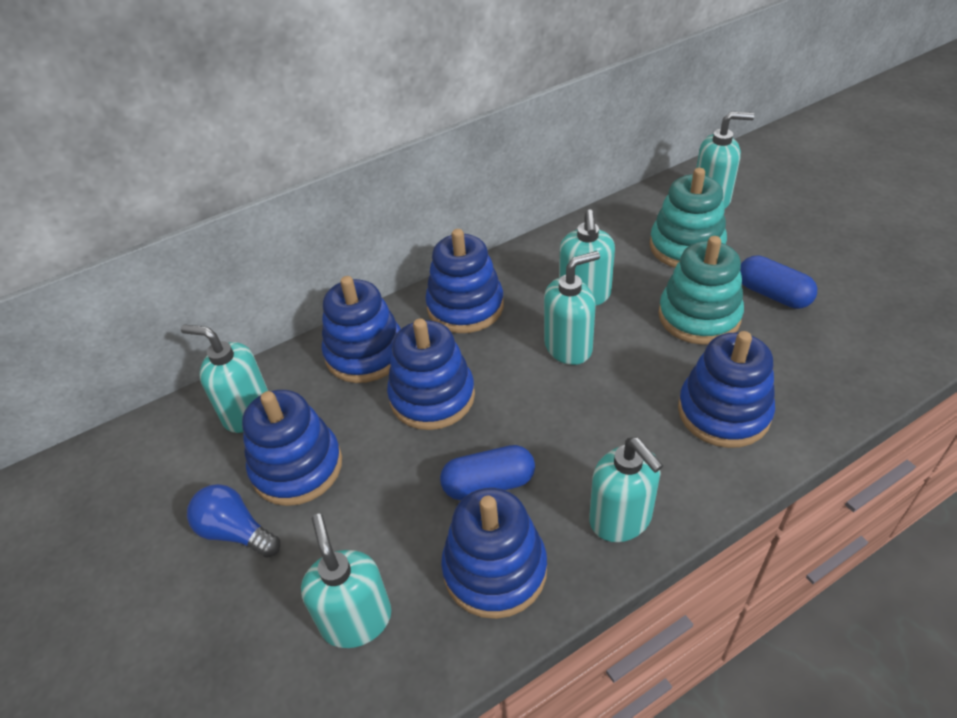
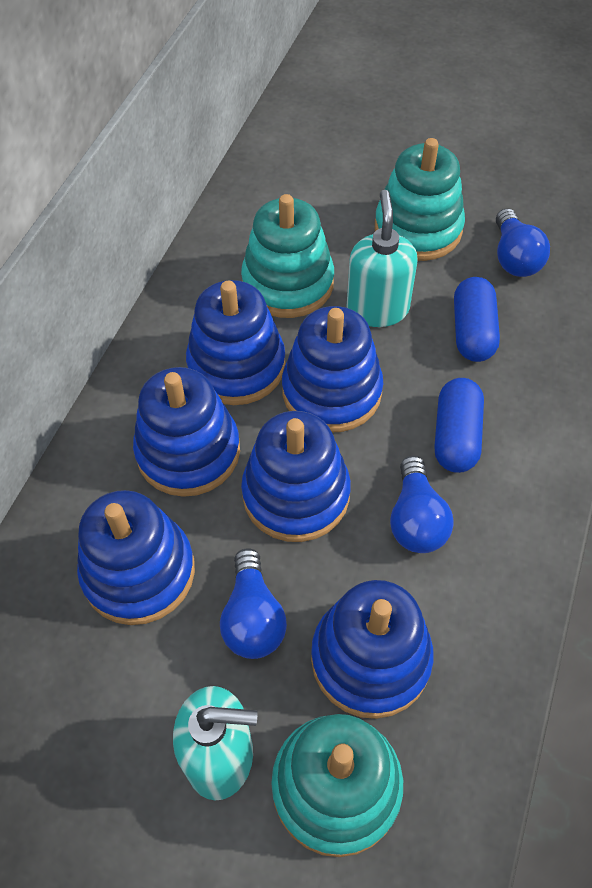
blue light bulb: 1 -> 3
turquoise soap dispenser: 6 -> 2
turquoise stacking toy: 2 -> 3

